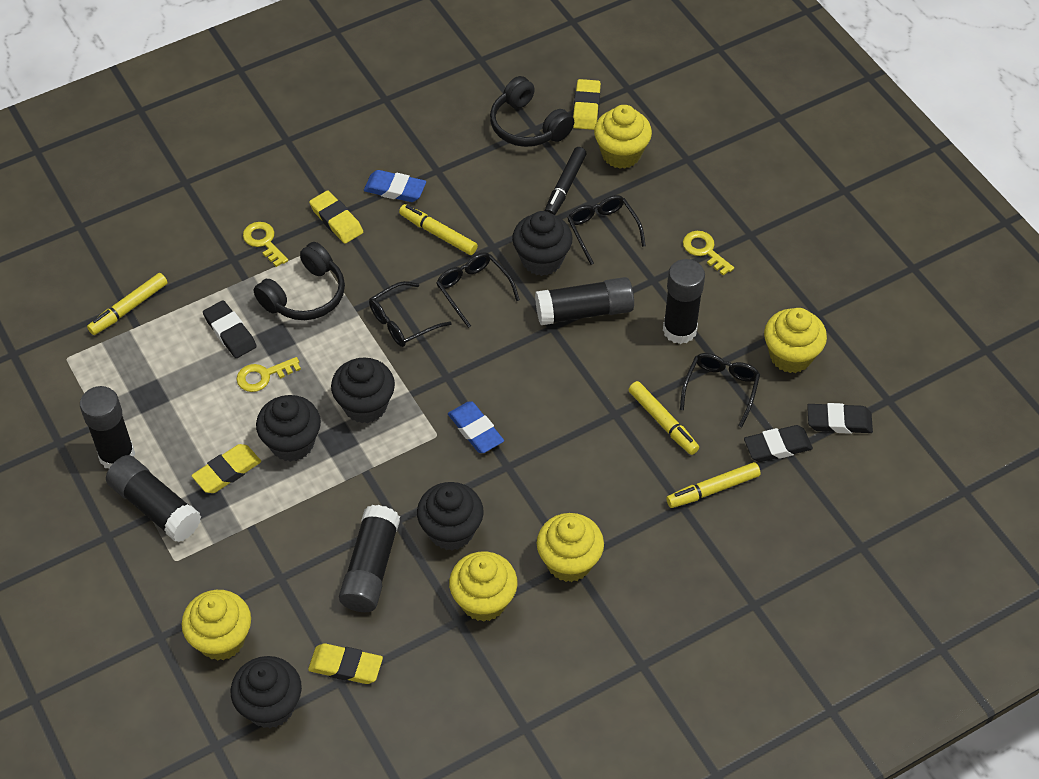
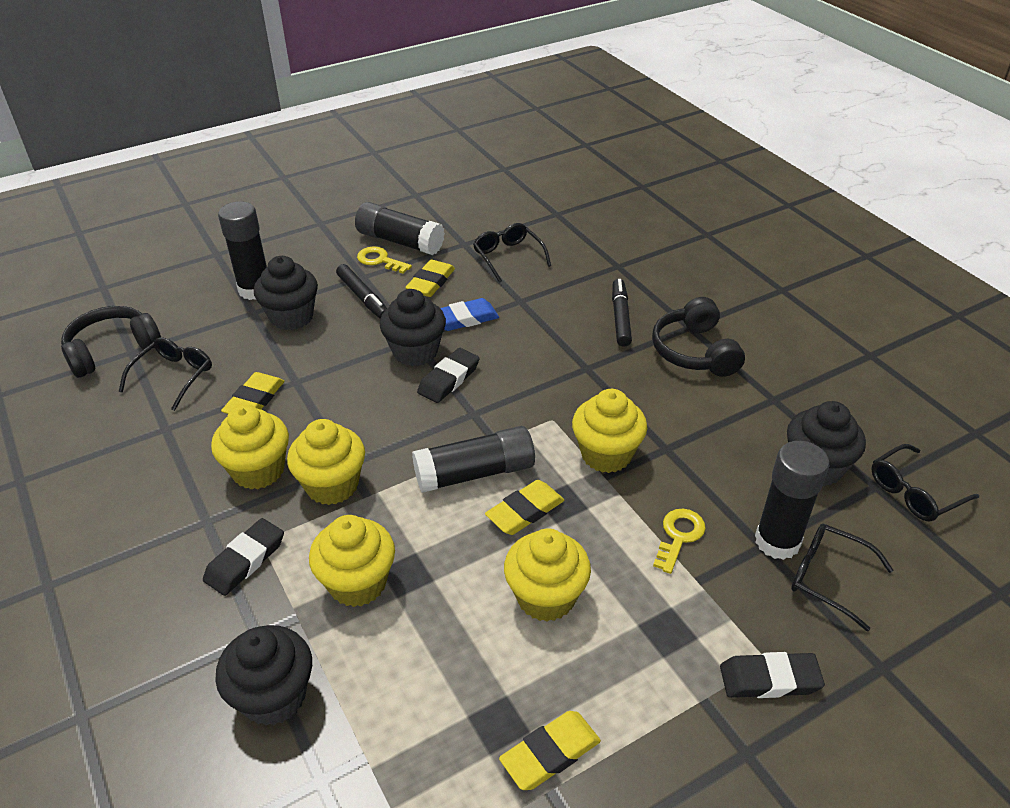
black cupcake: 5 -> 4
black glue stick: 5 -> 4
black marker: 1 -> 2
blue eraser: 2 -> 1
yellow key: 3 -> 2
yellow marker: 4 -> 0

